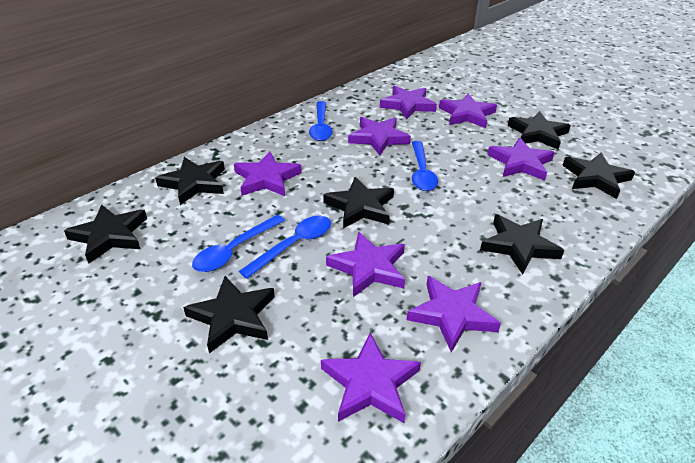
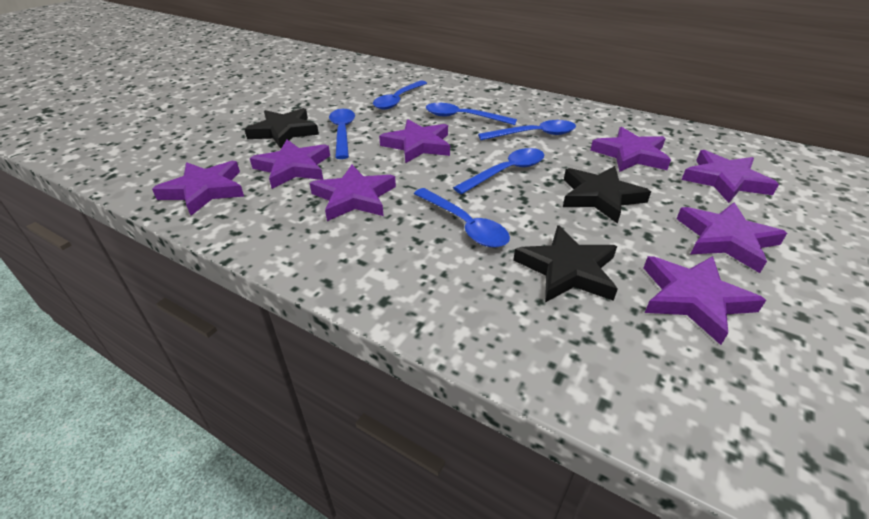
black star: 7 -> 3
blue spoon: 4 -> 6

